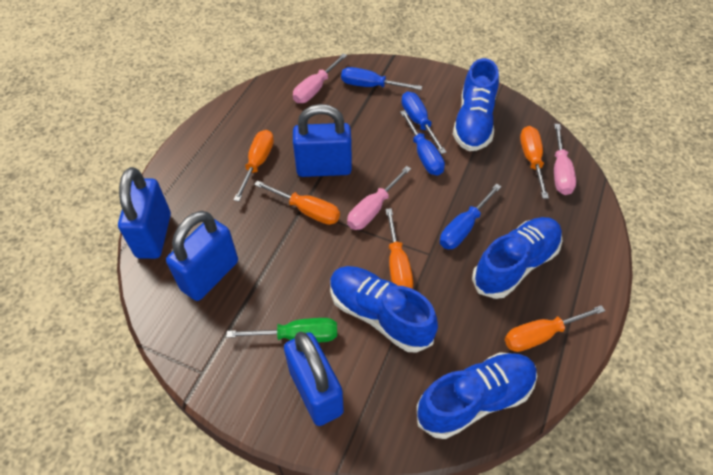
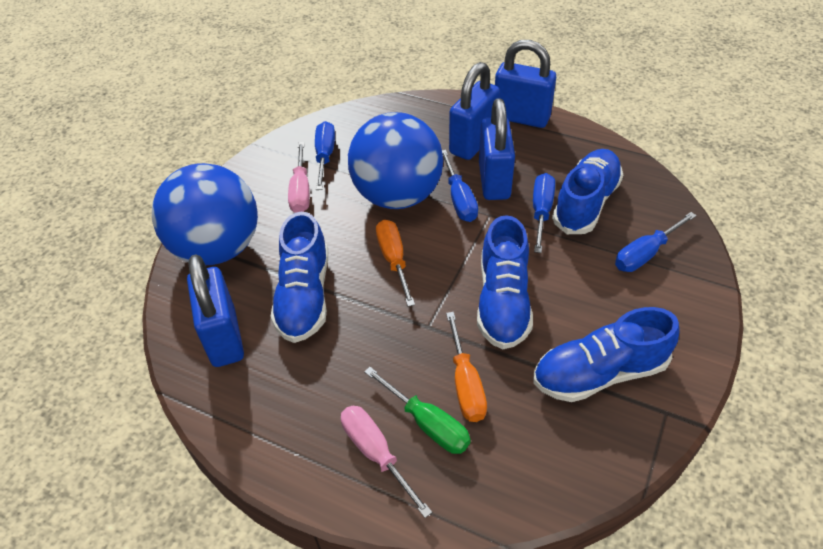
blue ball: 0 -> 2
orange screwdriver: 5 -> 2
pink screwdriver: 3 -> 2

